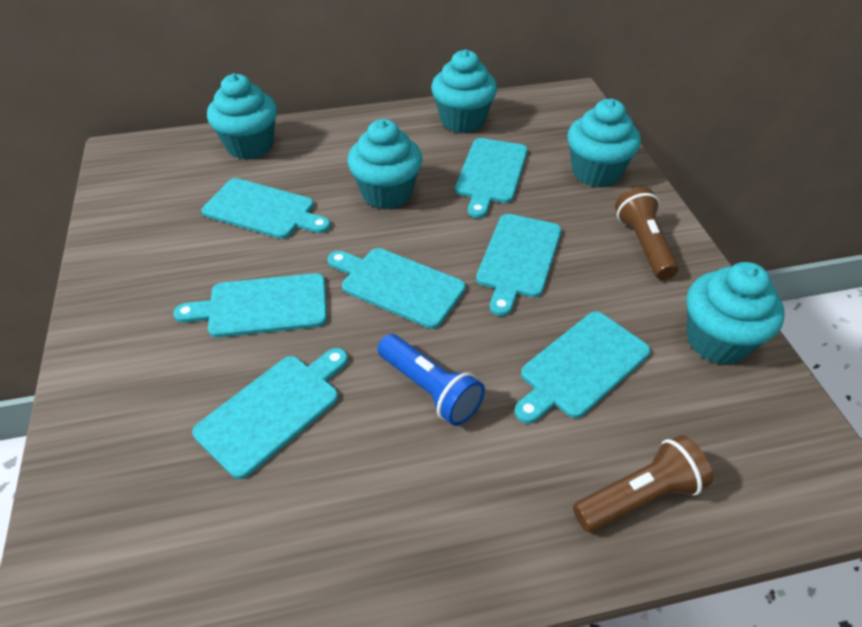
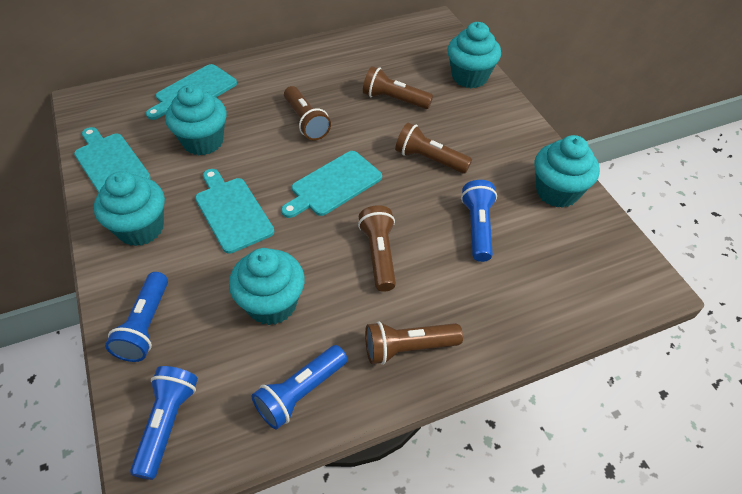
blue flashlight: 1 -> 4
brown flashlight: 2 -> 5
turquoise cutting board: 7 -> 4

